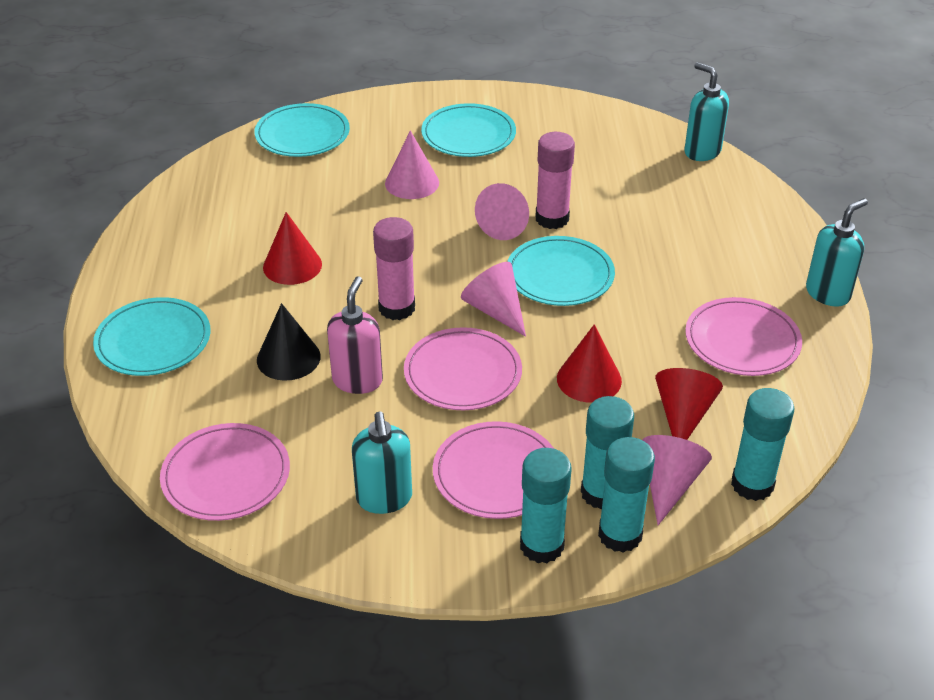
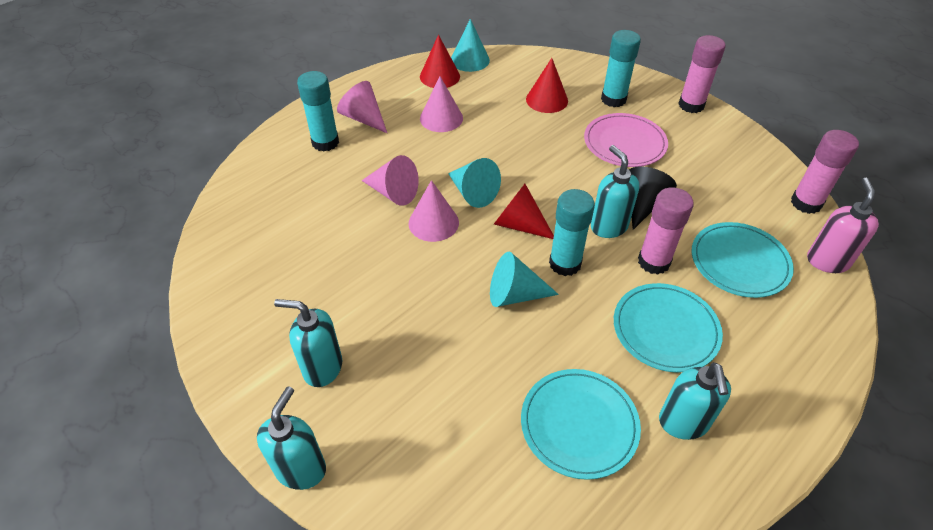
pink glue stick: 2 -> 3
pink plate: 4 -> 1
turquoise cone: 0 -> 3
turquoise glue stick: 4 -> 3
turquoise plate: 4 -> 3
turquoise soap dispenser: 3 -> 4

